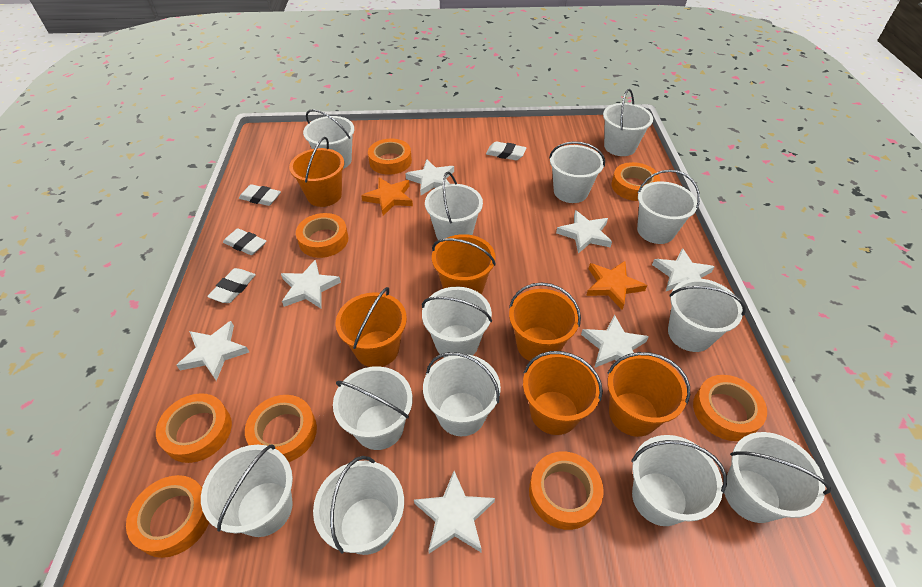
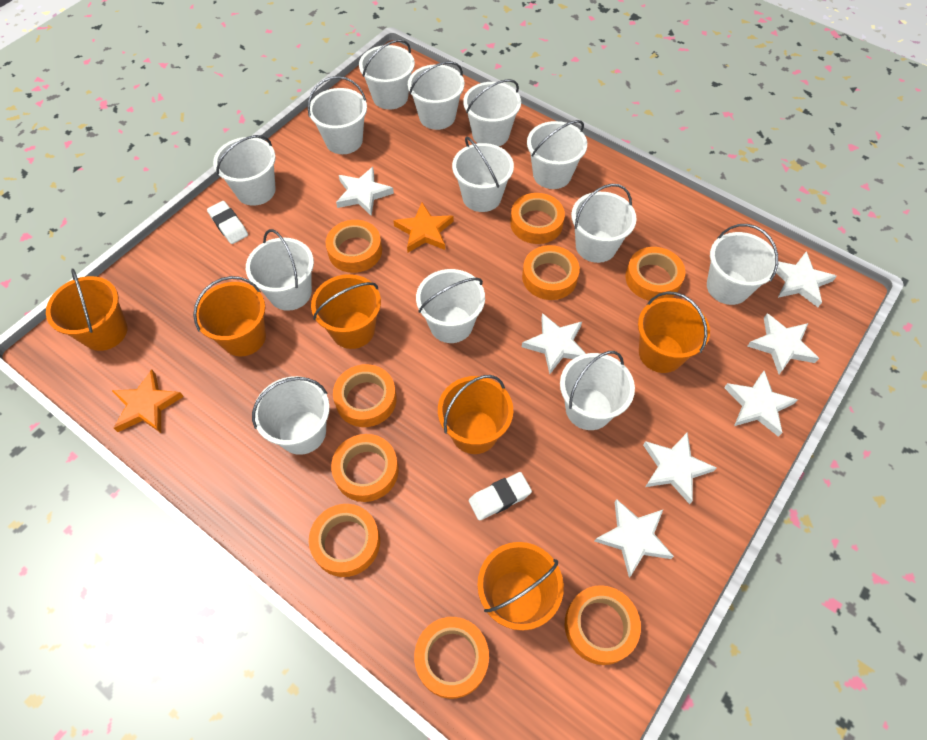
orange tape: 8 -> 9
white eraser: 4 -> 2

